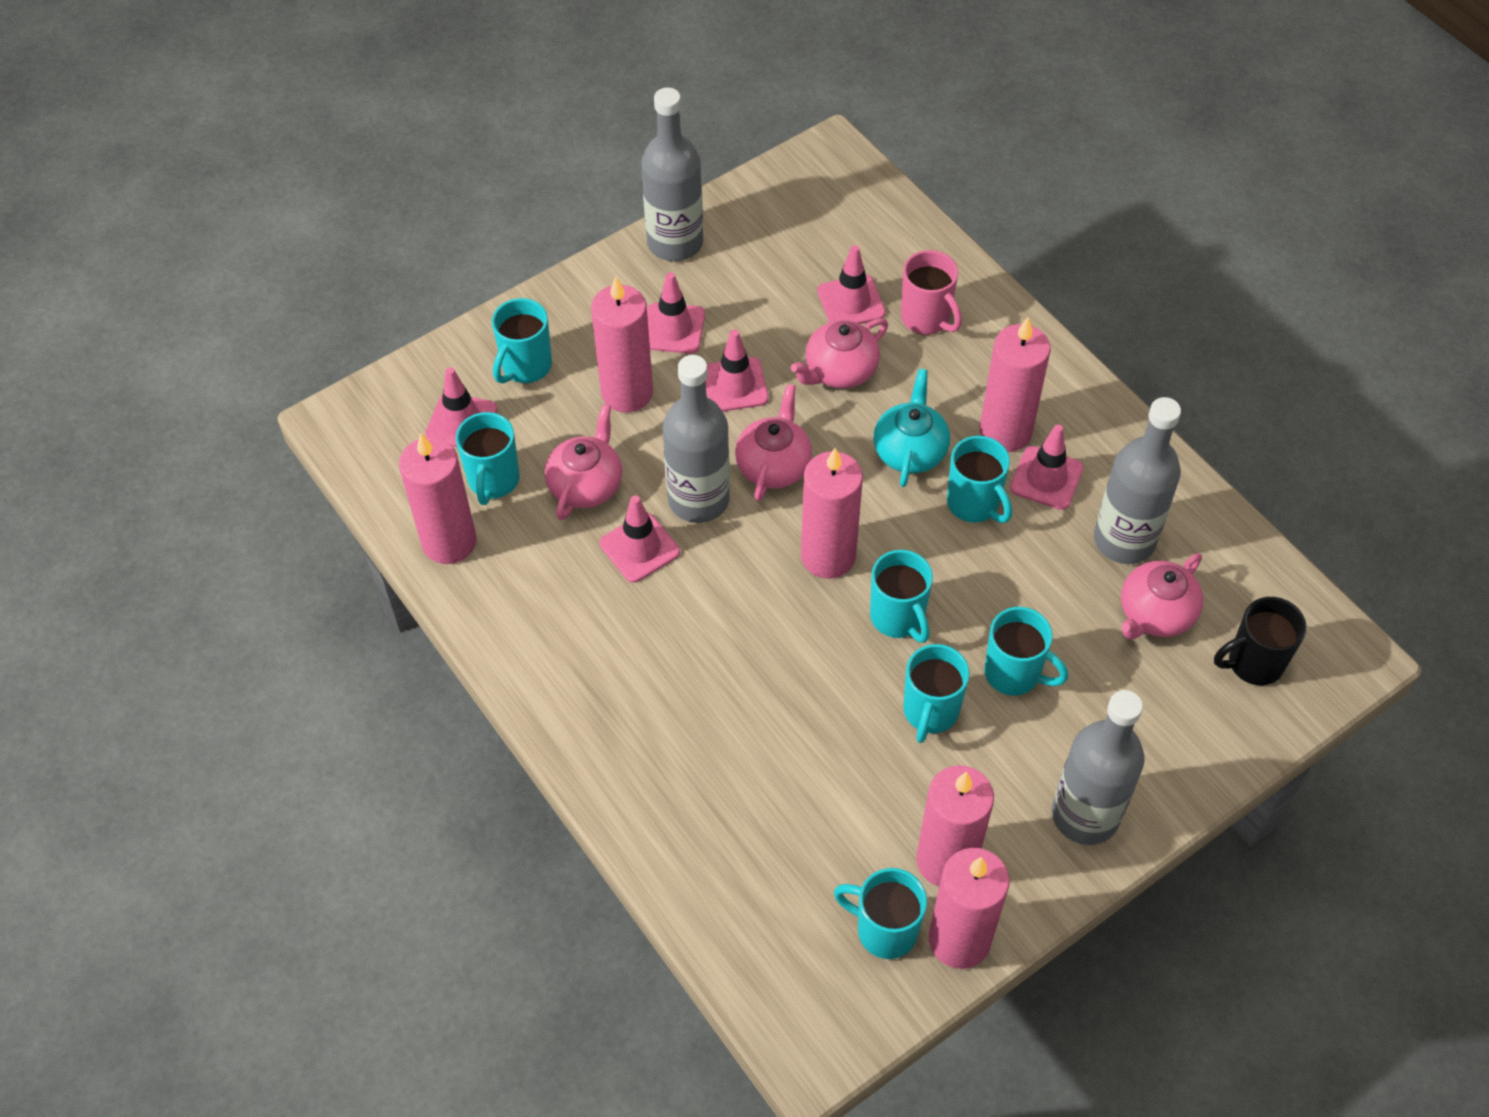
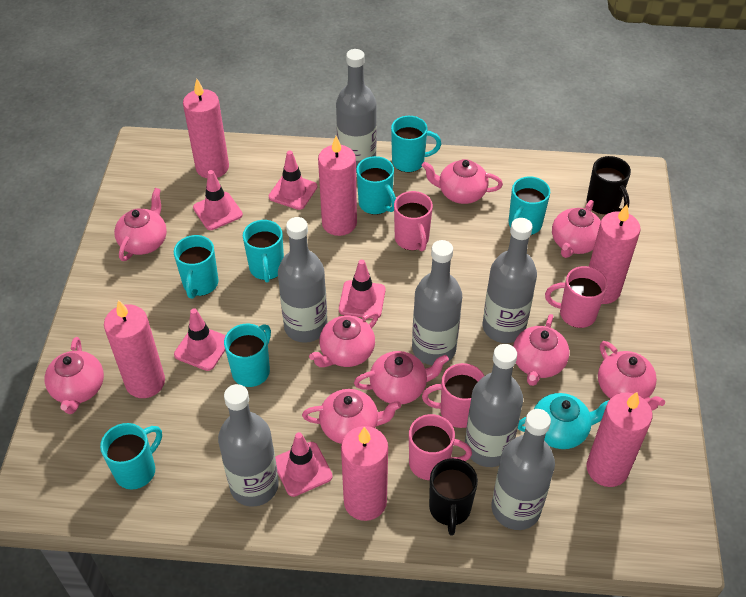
black mug: 1 -> 2
grey bottle: 4 -> 7
pink mug: 1 -> 4
pink teapot: 4 -> 9
pink traffic cone: 6 -> 5

